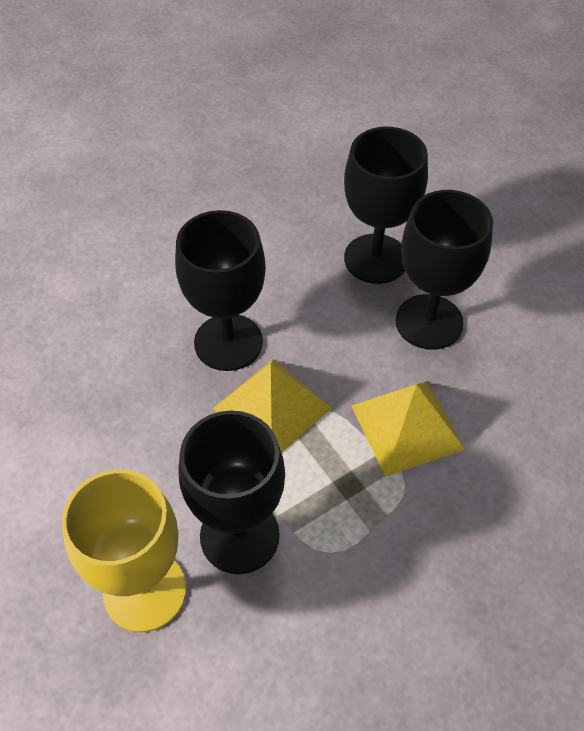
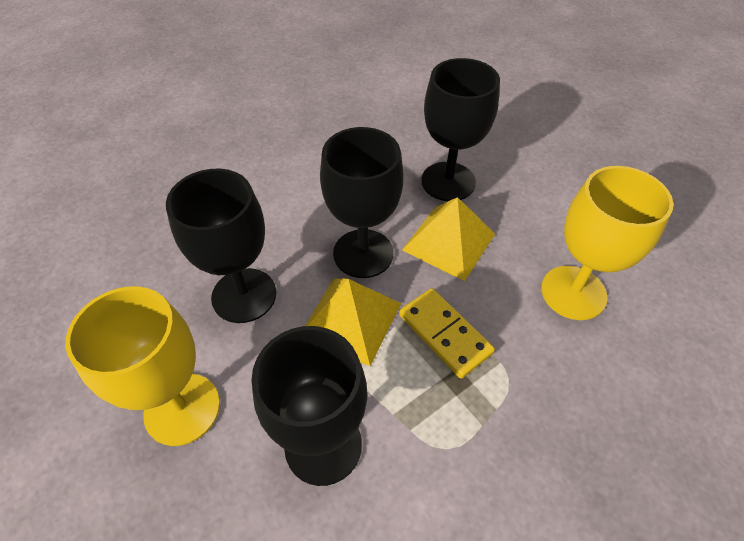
yellow domino: 0 -> 1
yellow goblet: 1 -> 2

